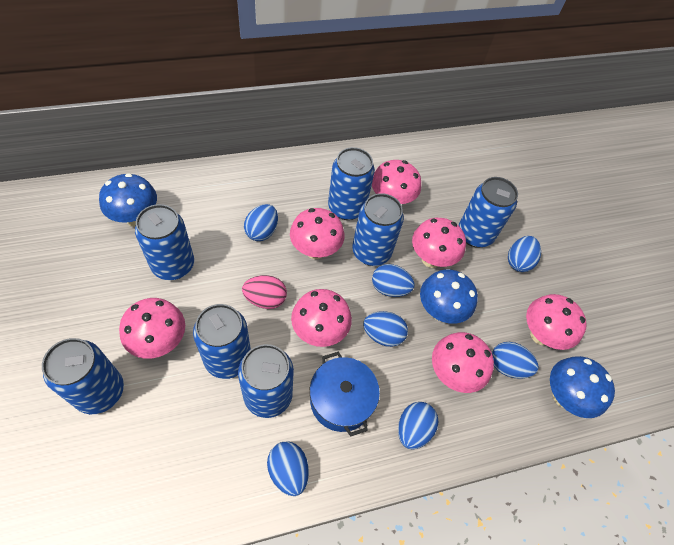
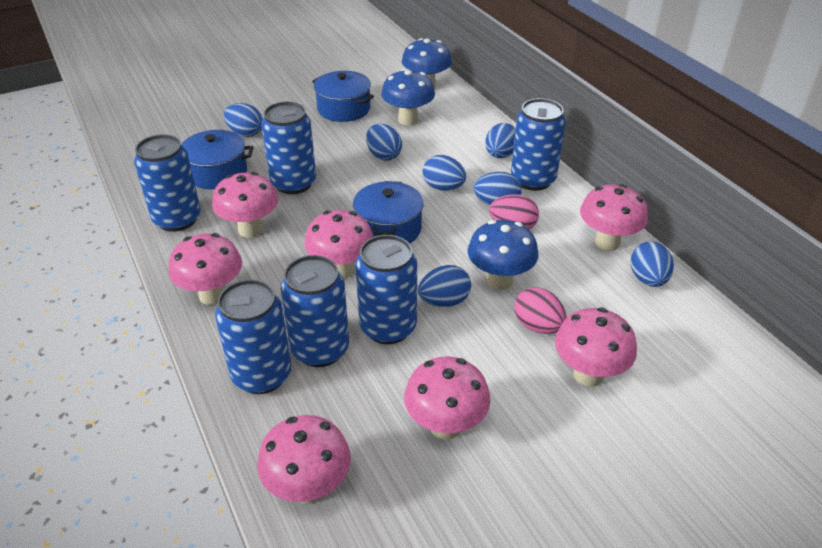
blue can: 7 -> 6
blue pot: 1 -> 3
pink egg: 1 -> 2

